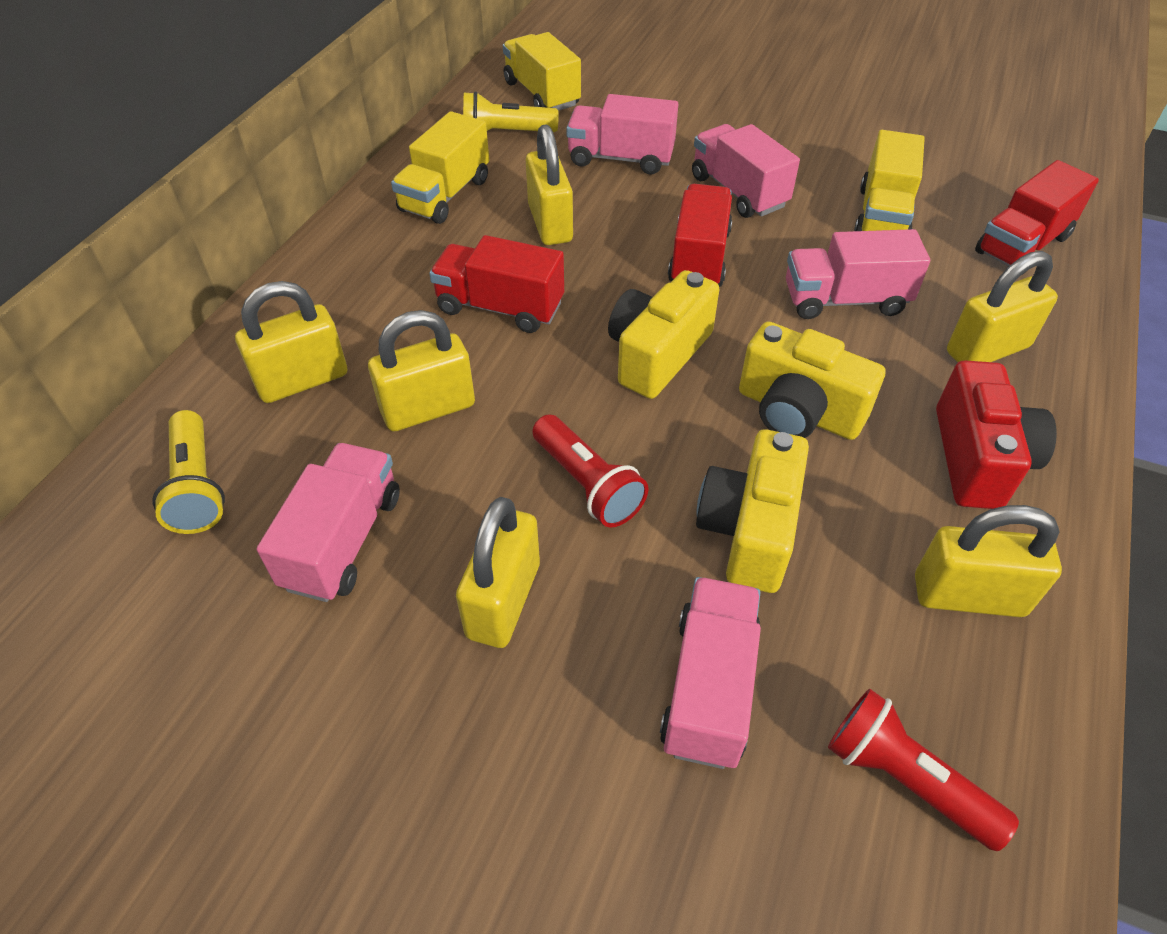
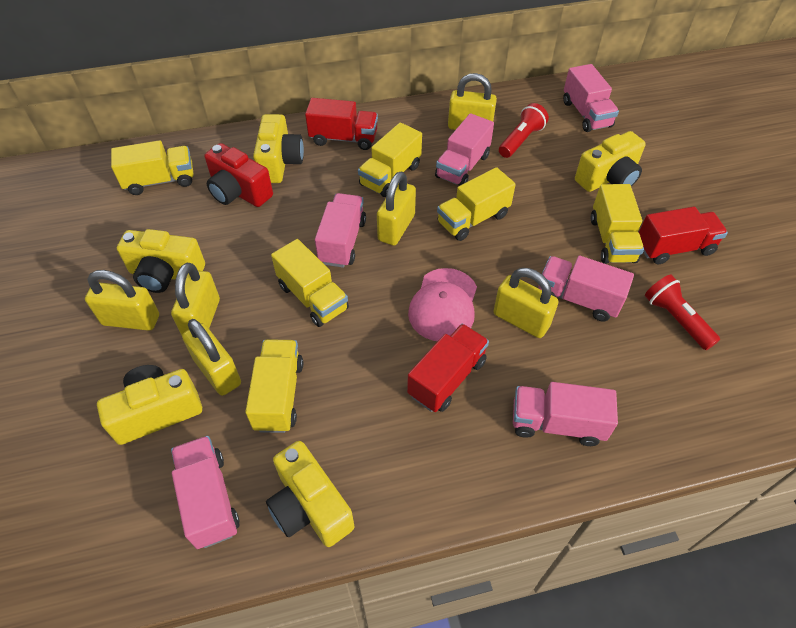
pink cap: 0 -> 1
pink truck: 5 -> 6
yellow camera: 3 -> 5
yellow flashlight: 2 -> 0
yellow truck: 3 -> 6

